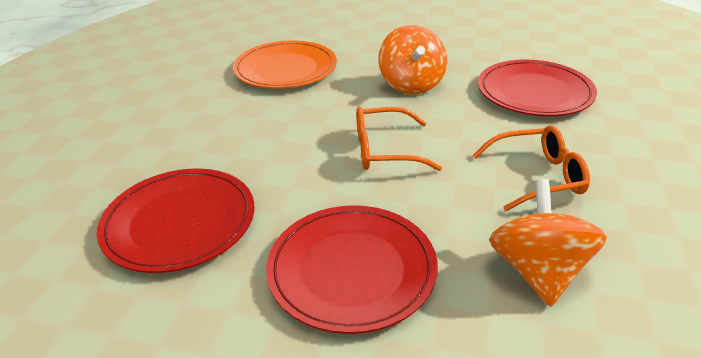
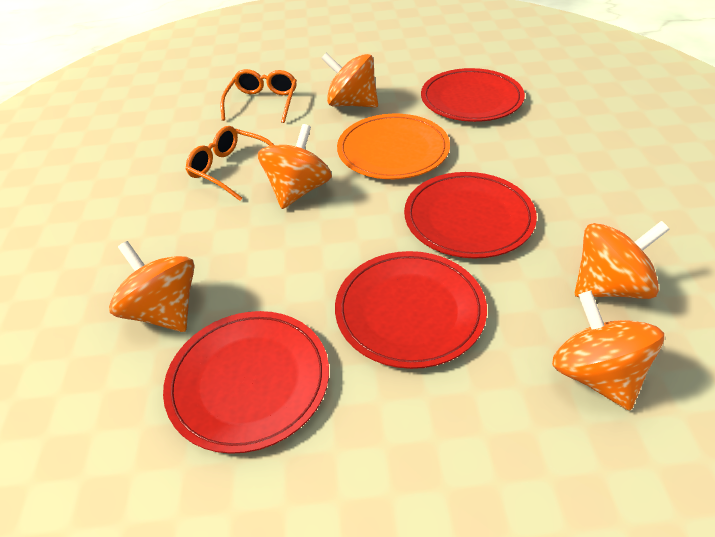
orange spinning top: 2 -> 5
red plate: 3 -> 4

